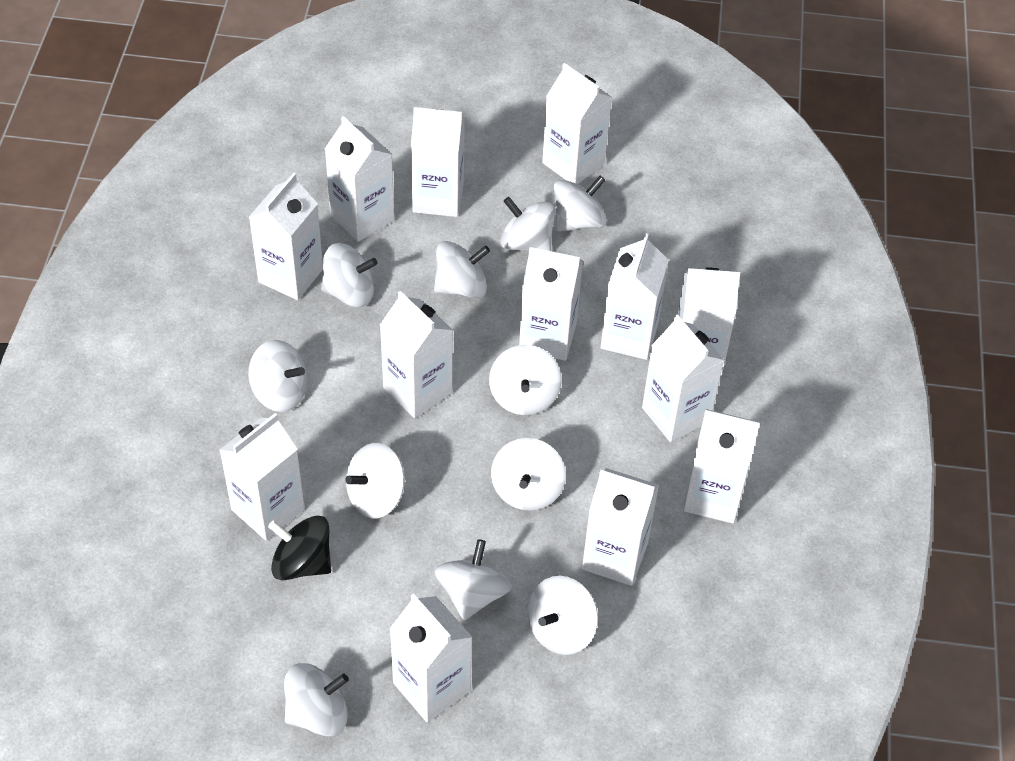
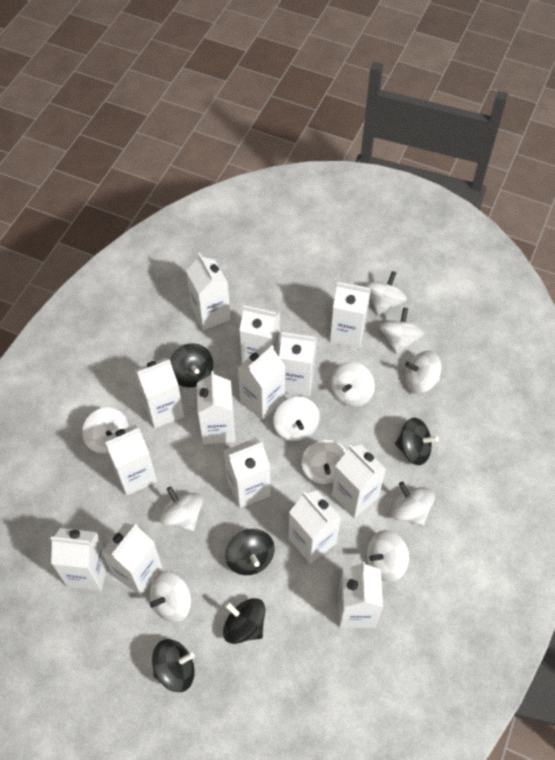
black spinning top: 1 -> 5
white carton: 13 -> 14

